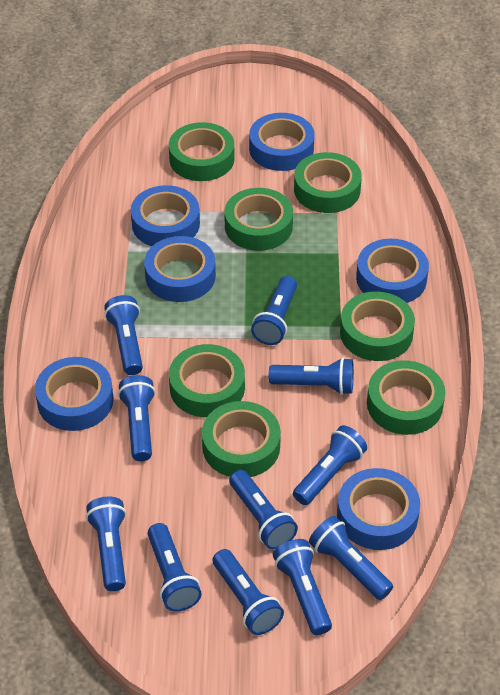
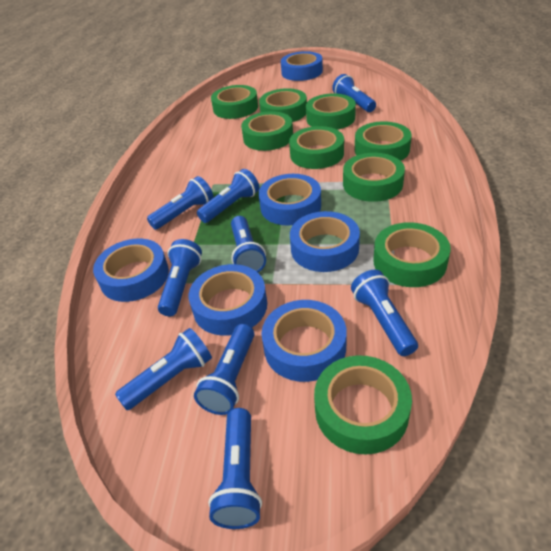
blue flashlight: 11 -> 9
green tape: 7 -> 9

